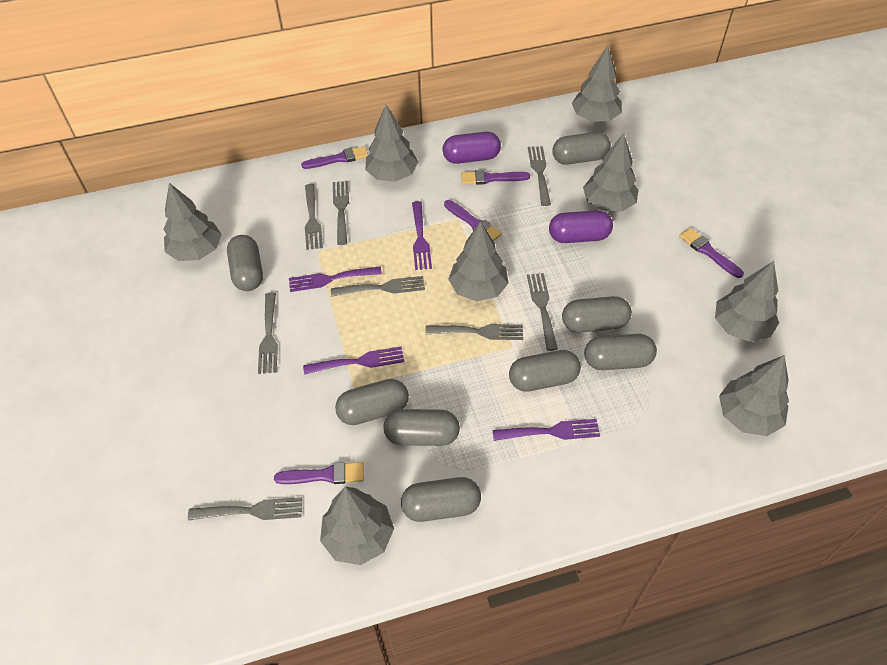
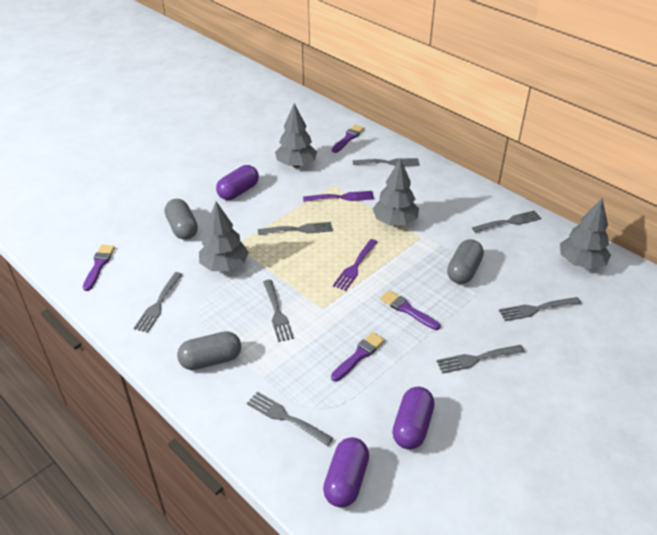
grey capsule: 8 -> 3
grey tree: 8 -> 4
purple brush: 5 -> 4
purple capsule: 2 -> 3
purple fork: 4 -> 2

